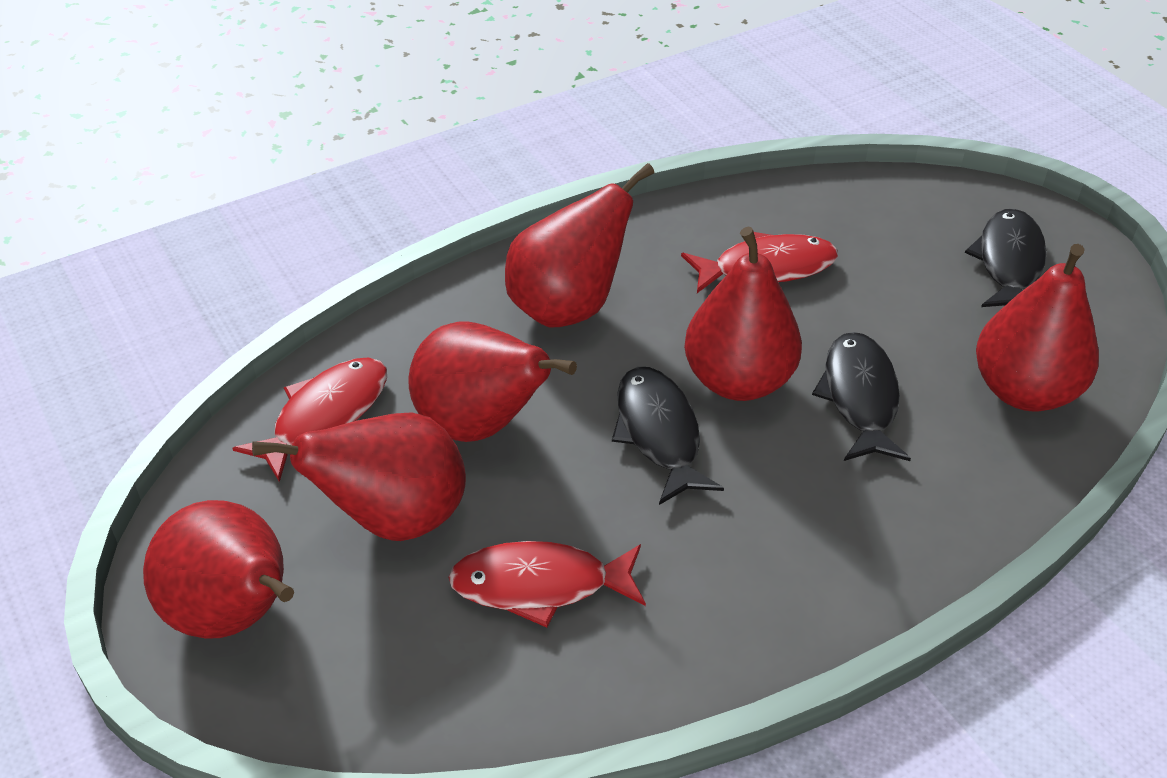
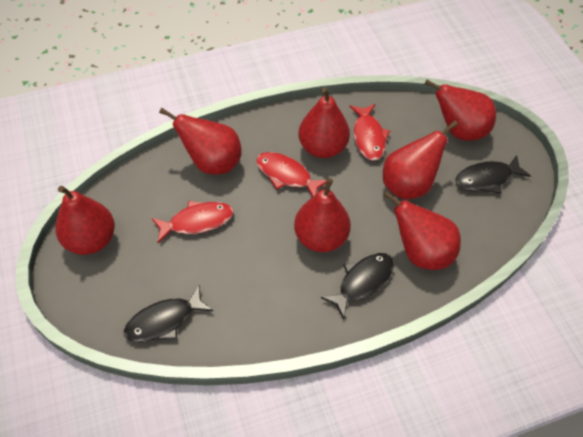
red pear: 6 -> 7

